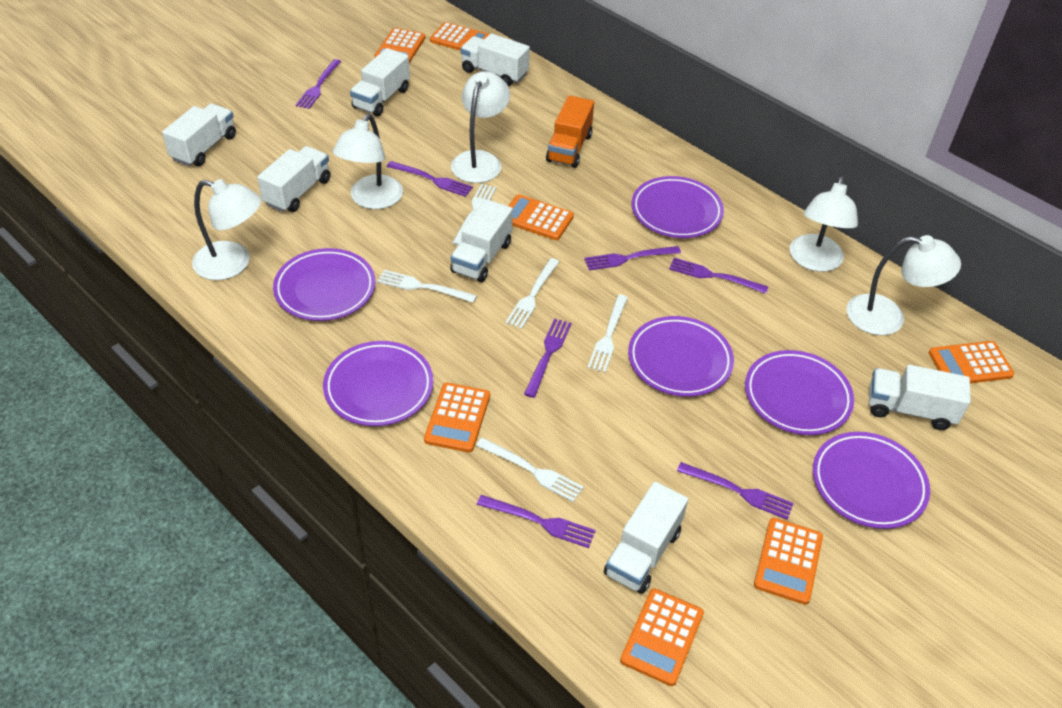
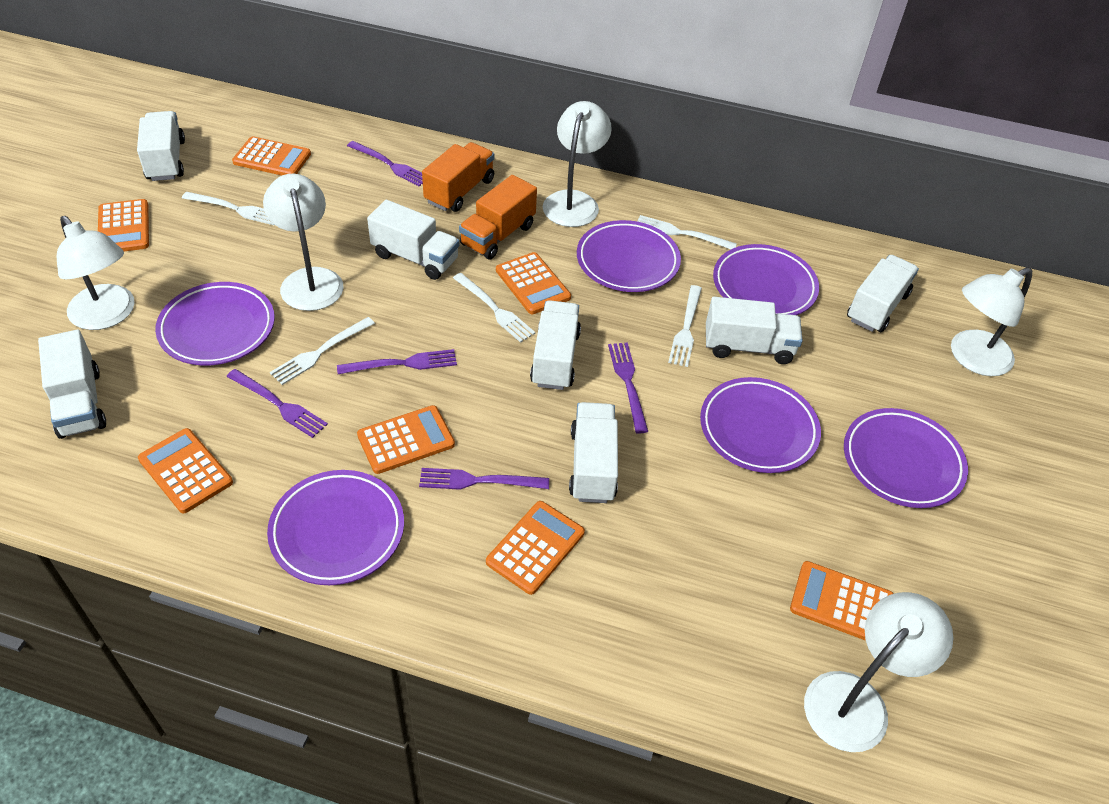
orange truck: 1 -> 2
purple fork: 7 -> 5

